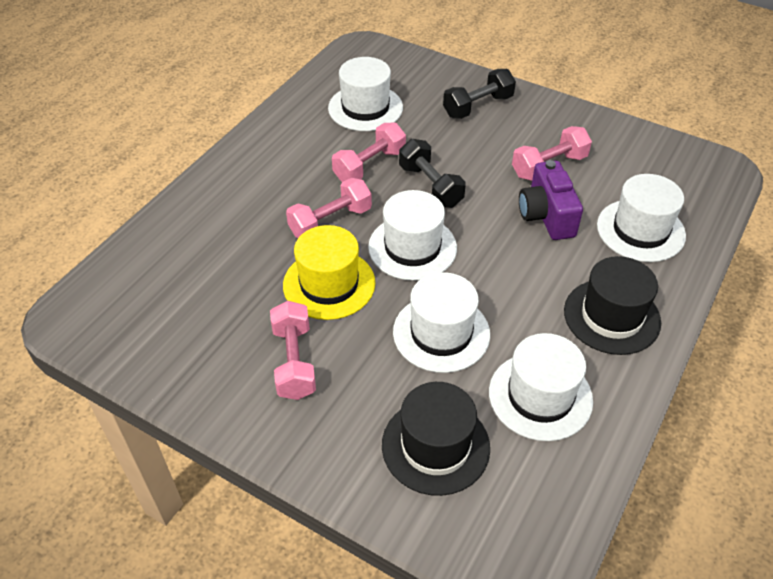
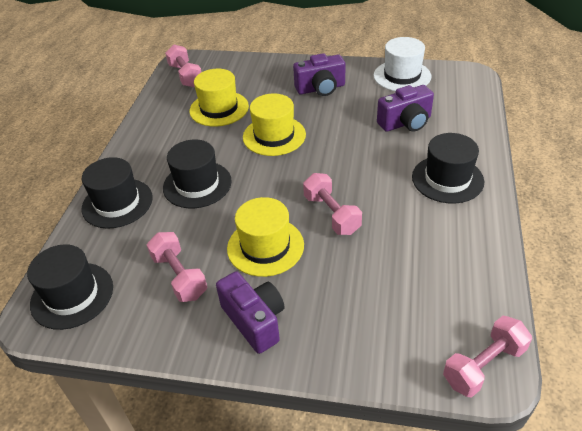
black dumbbell: 2 -> 0
black hat: 2 -> 4
purple camera: 1 -> 3
white hat: 5 -> 1
yellow hat: 1 -> 3

